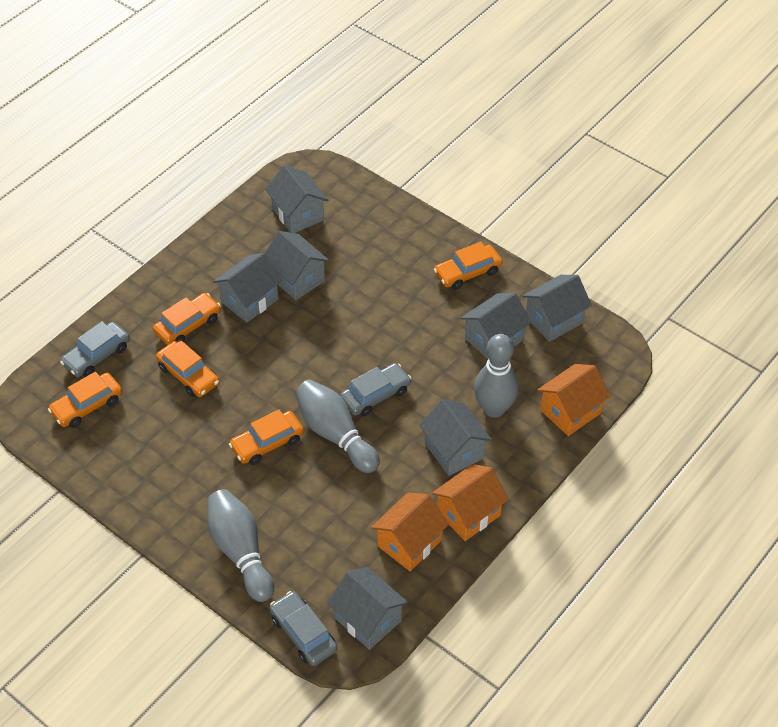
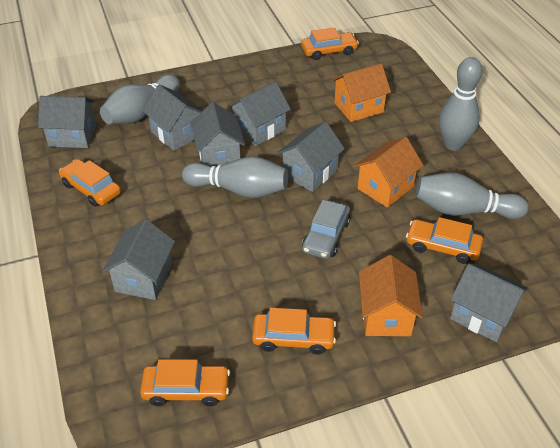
grey bowling pin: 3 -> 4
grey car: 3 -> 1

